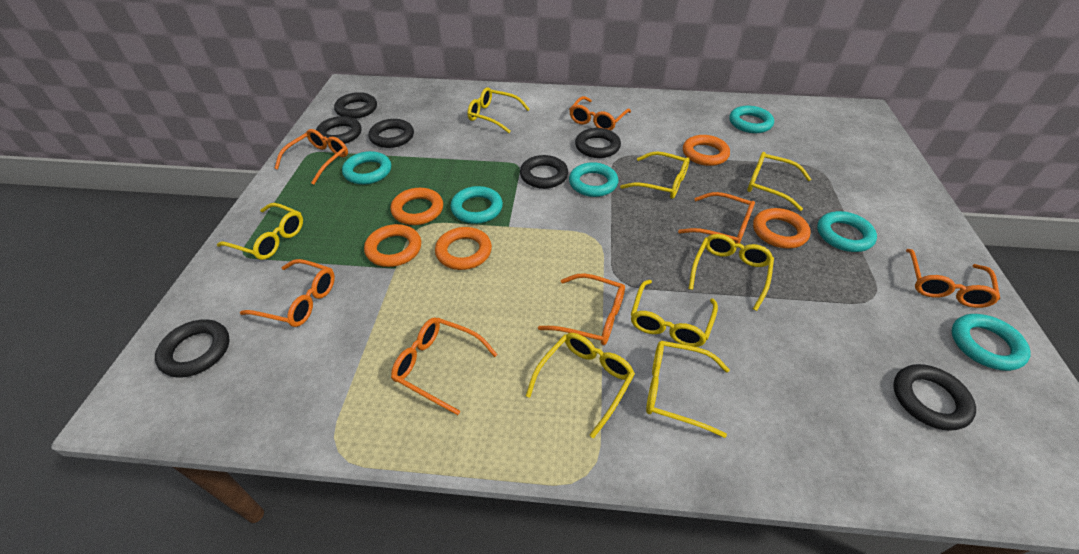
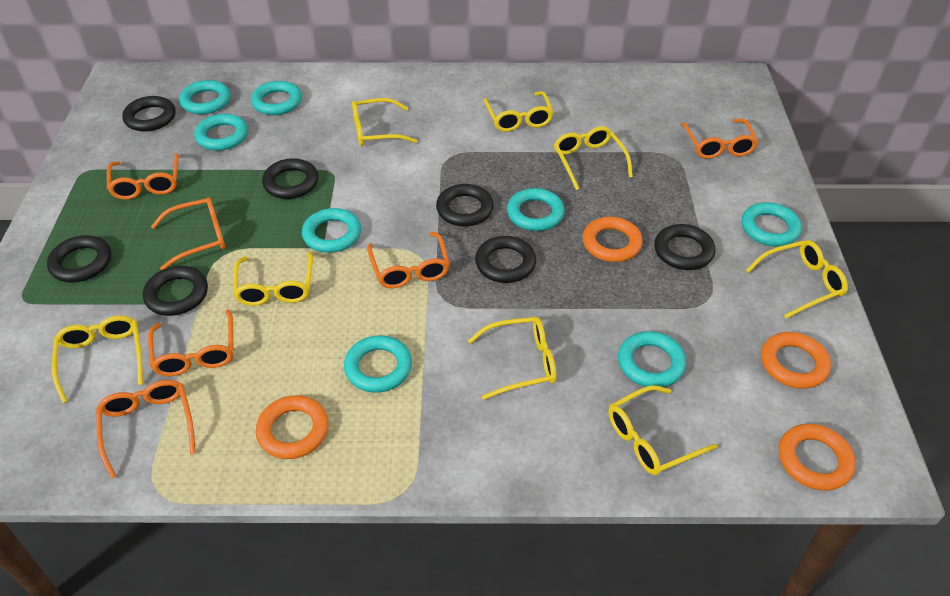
orange glasses: 7 -> 6
orange ring: 5 -> 4
turquoise ring: 6 -> 8

